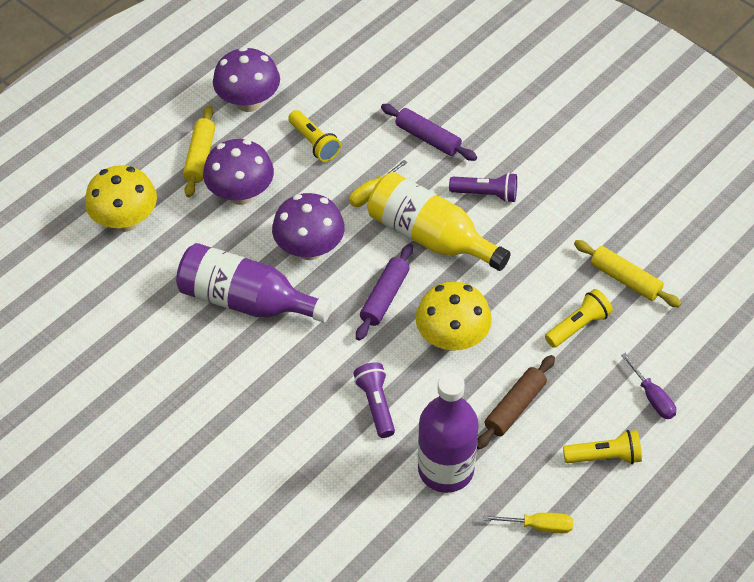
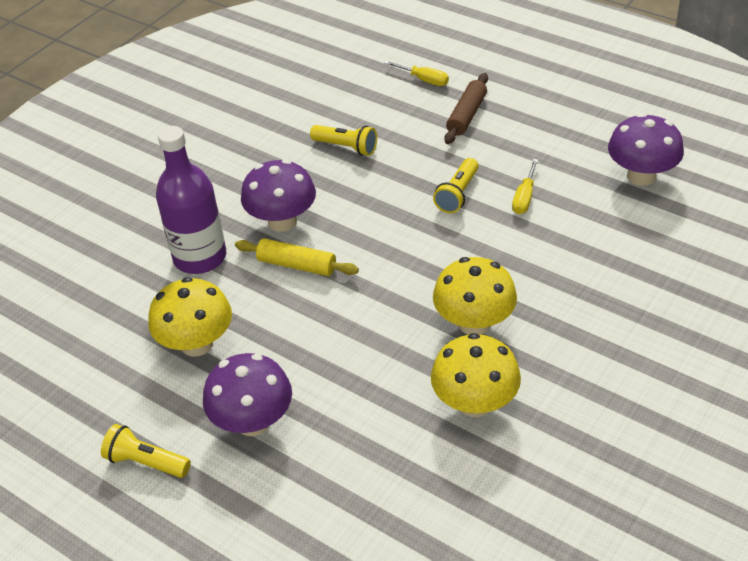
purple bottle: 2 -> 1
purple flashlight: 2 -> 0
purple rolling pin: 2 -> 0
purple screwdriver: 1 -> 0
yellow bottle: 1 -> 0
yellow mushroom: 2 -> 3
yellow rolling pin: 2 -> 1

